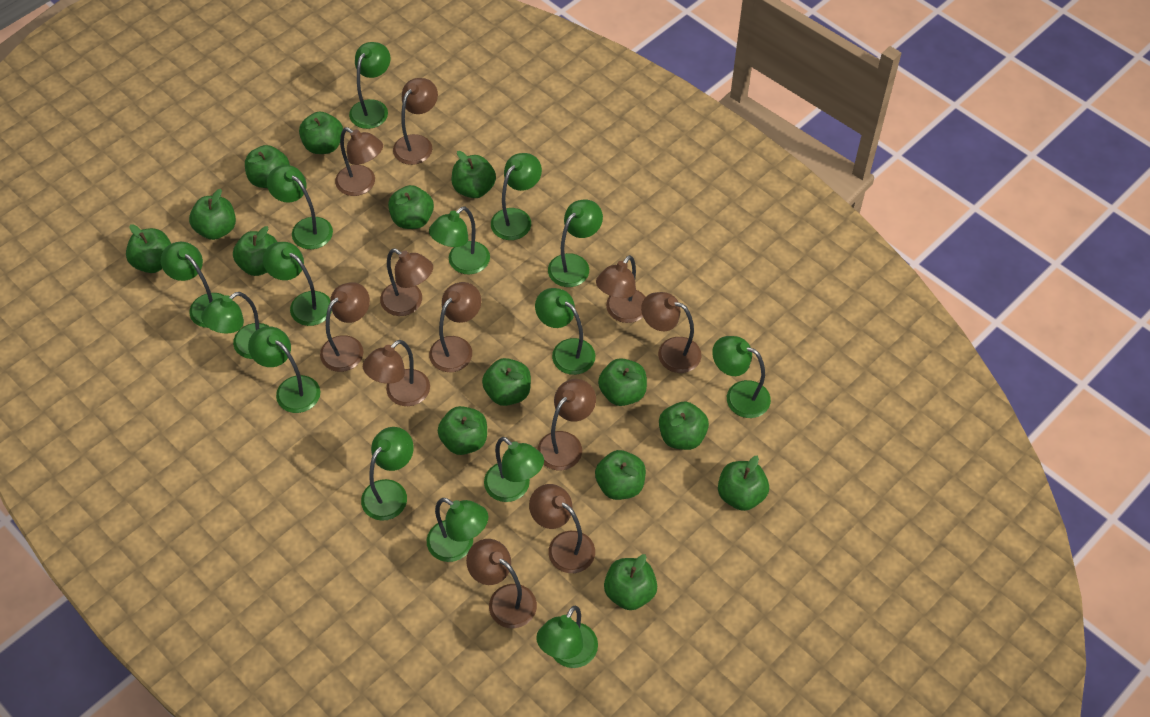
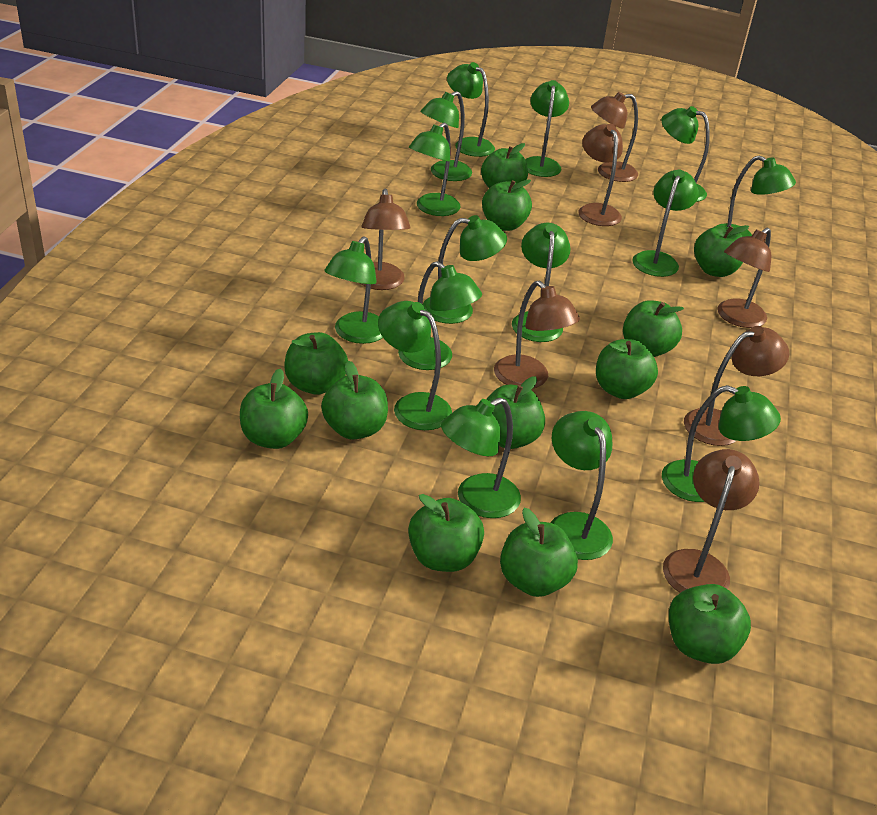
brown lamp: 11 -> 7
green apple: 14 -> 12

